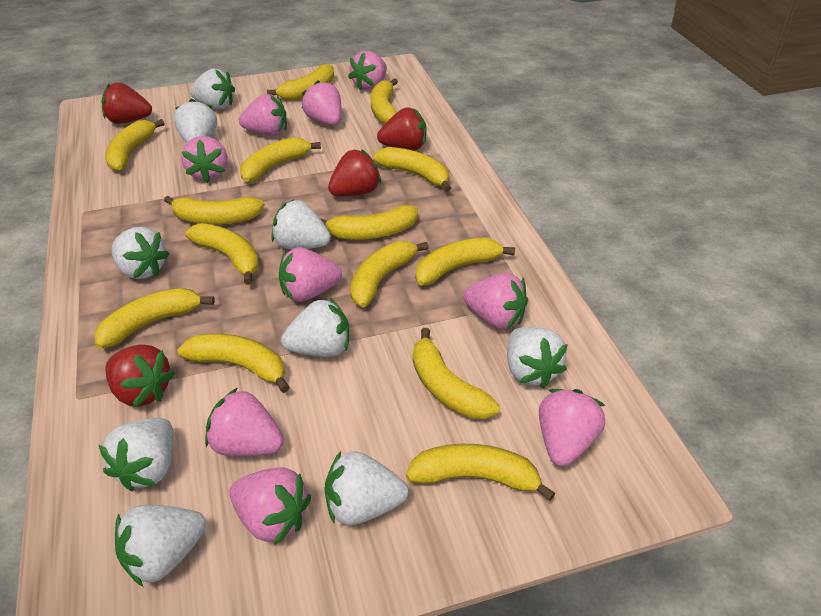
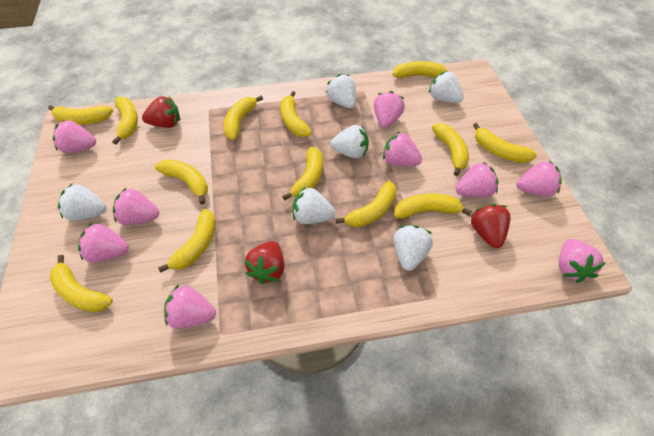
red strawberry: 4 -> 3
white strawberry: 9 -> 6
yellow banana: 14 -> 13

